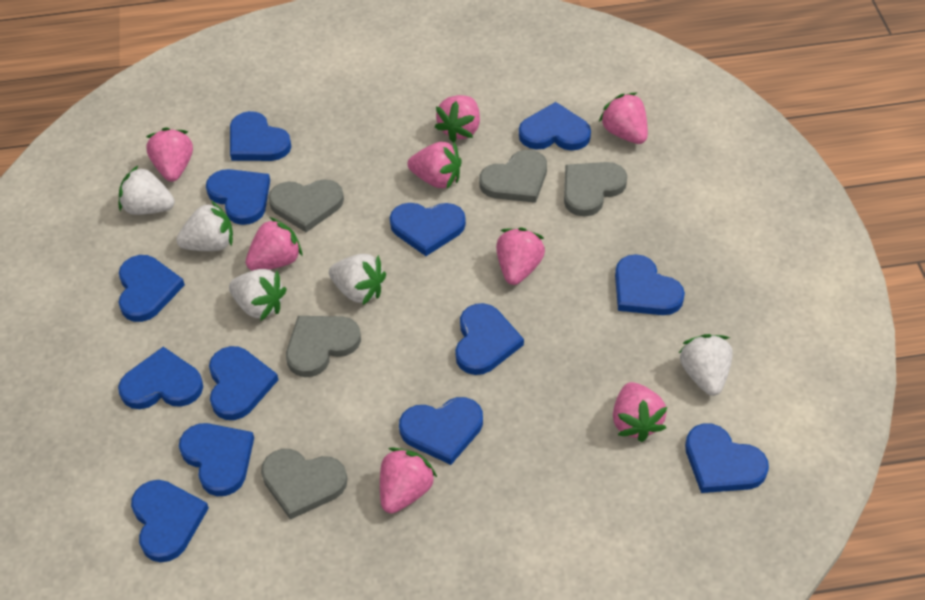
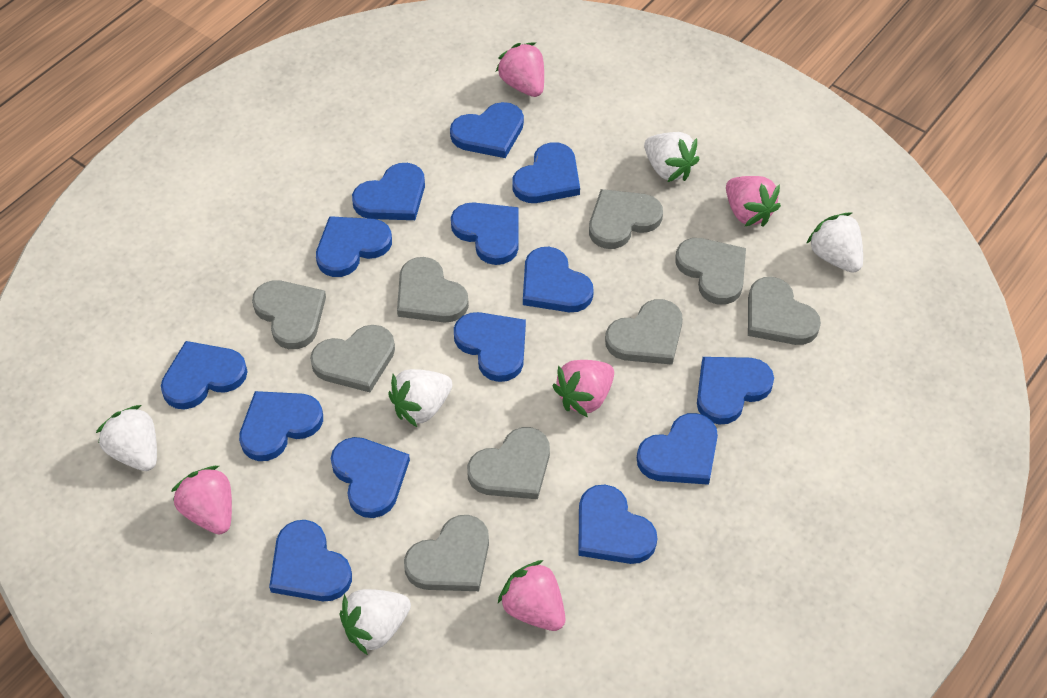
blue heart: 13 -> 14
grey heart: 5 -> 9
pink strawberry: 8 -> 5

